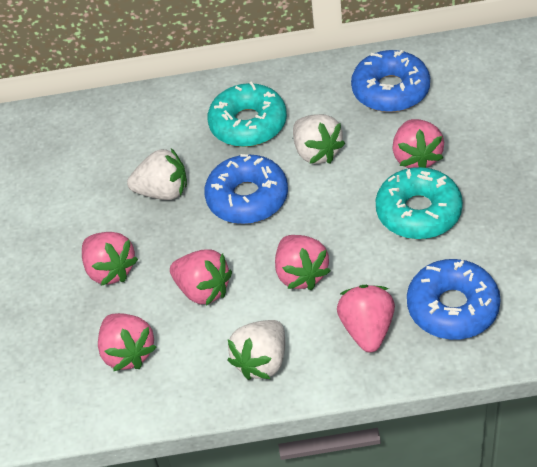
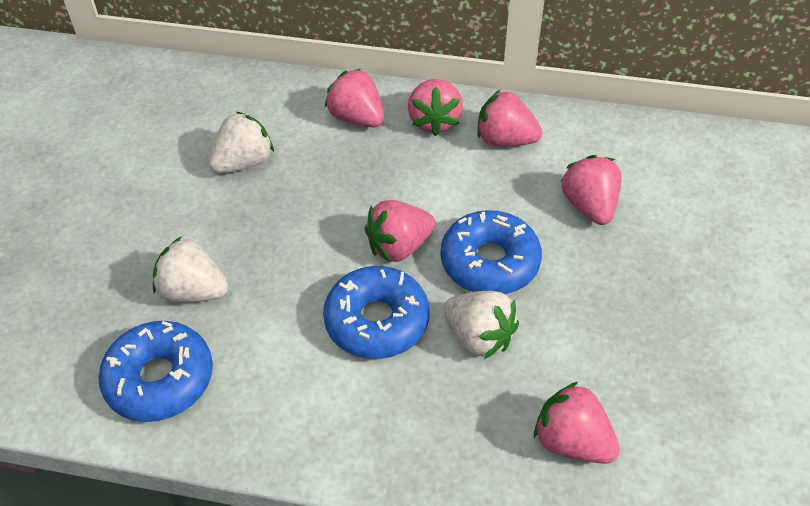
turquoise donut: 2 -> 0

